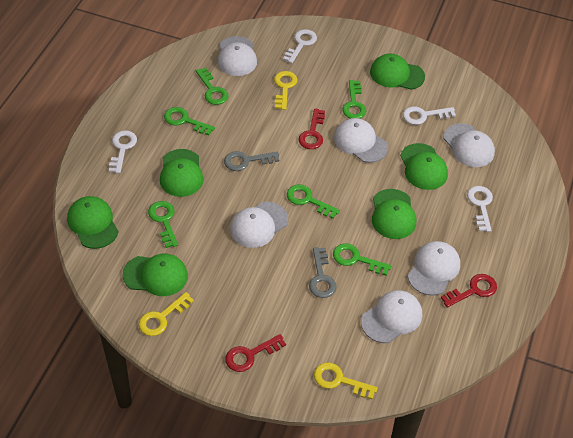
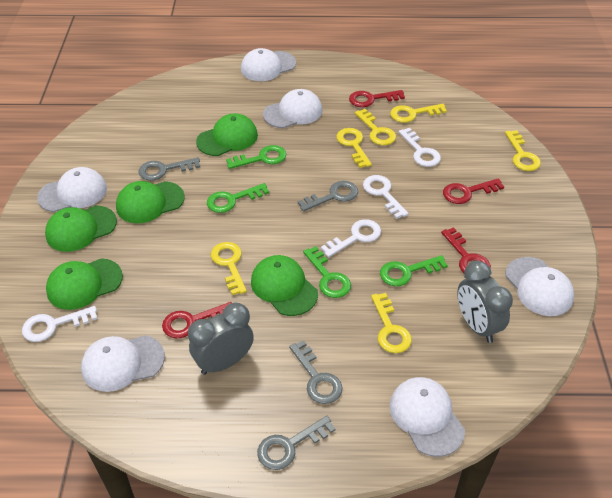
green cap: 6 -> 5
green key: 6 -> 4
grey clock: 0 -> 2
grey key: 2 -> 4
red key: 3 -> 4
yellow key: 3 -> 6

